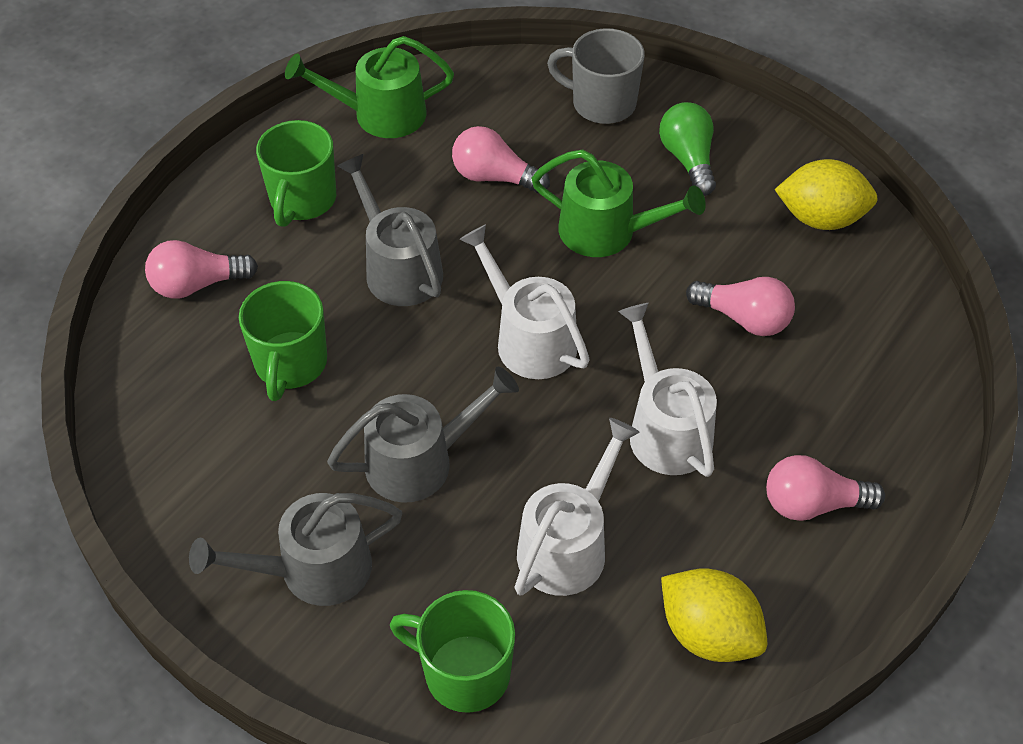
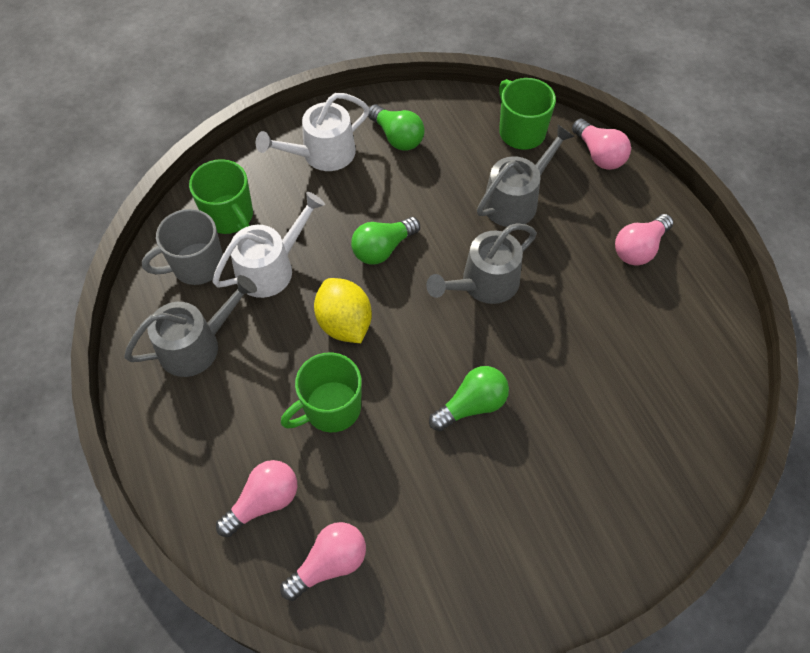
green light bulb: 1 -> 3
green watering can: 2 -> 0
white watering can: 3 -> 2
yellow lemon: 2 -> 1

